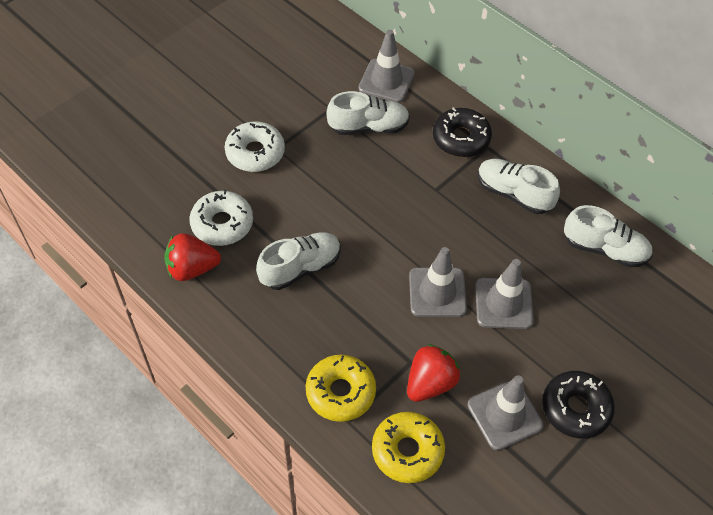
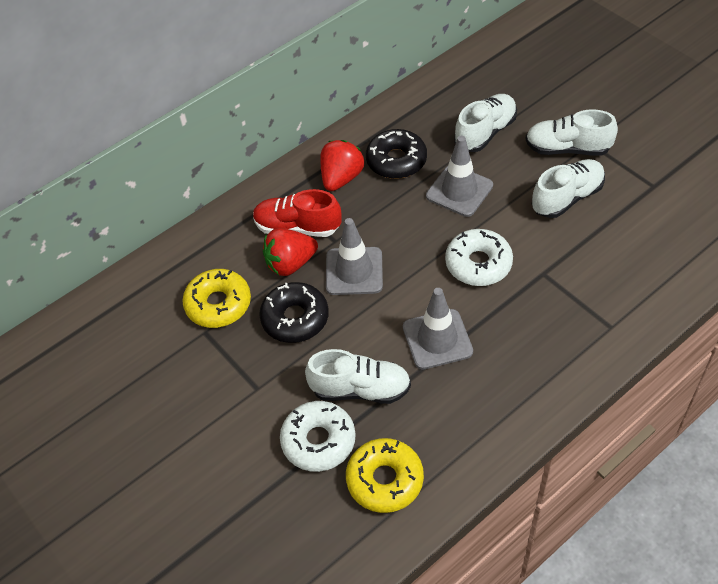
grey traffic cone: 4 -> 3
red shoe: 0 -> 1

